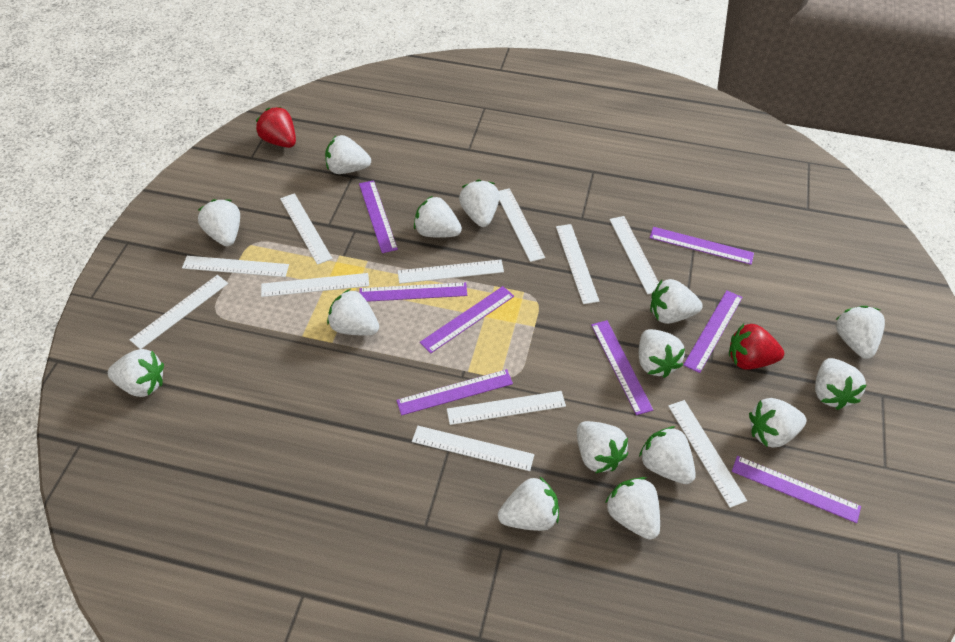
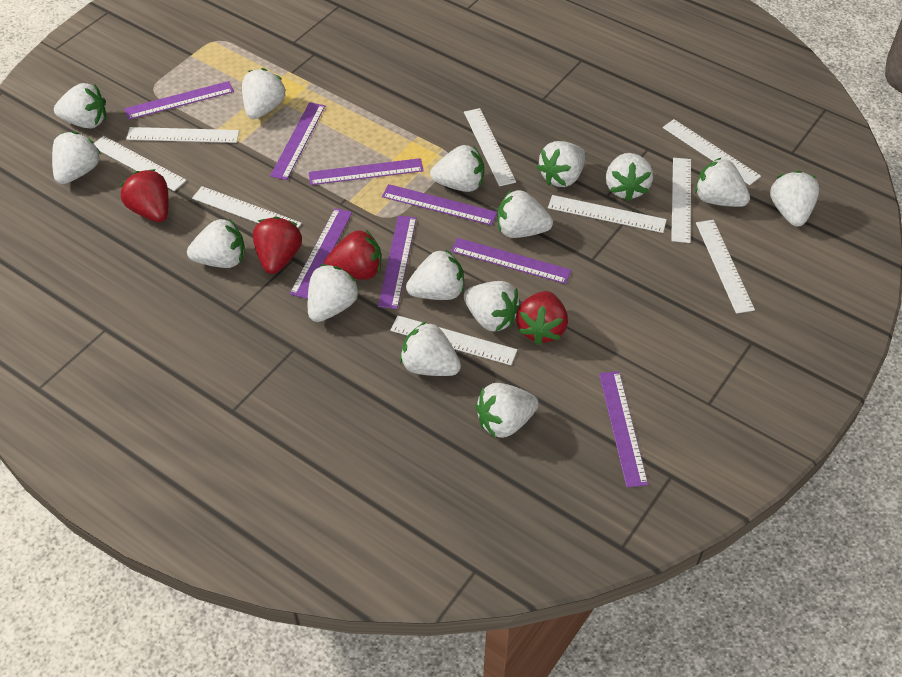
red strawberry: 2 -> 4
white ruler: 11 -> 9

